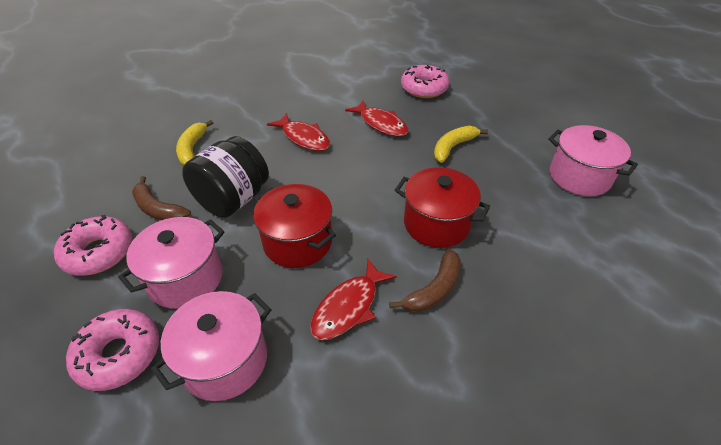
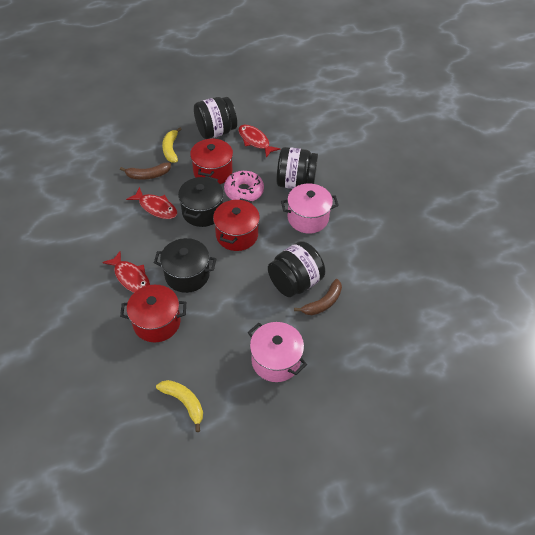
black jar: 1 -> 3
black pot: 0 -> 2
pink donut: 3 -> 1
pink pot: 3 -> 2
red pot: 2 -> 3

